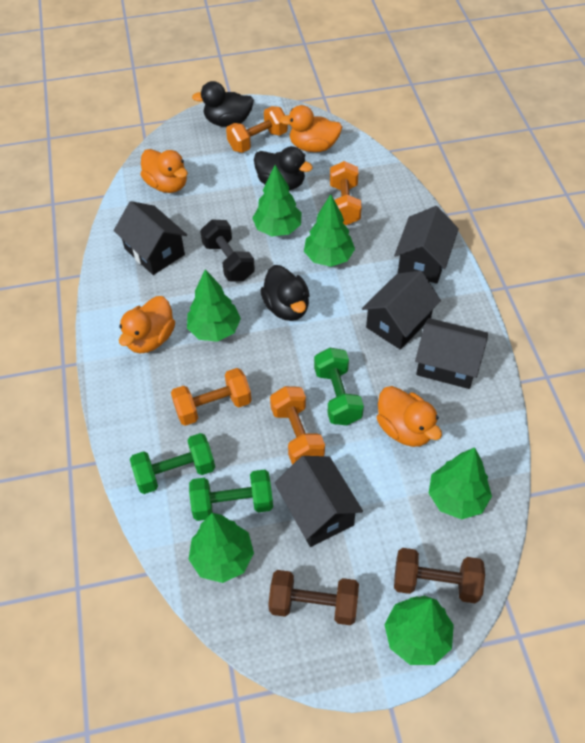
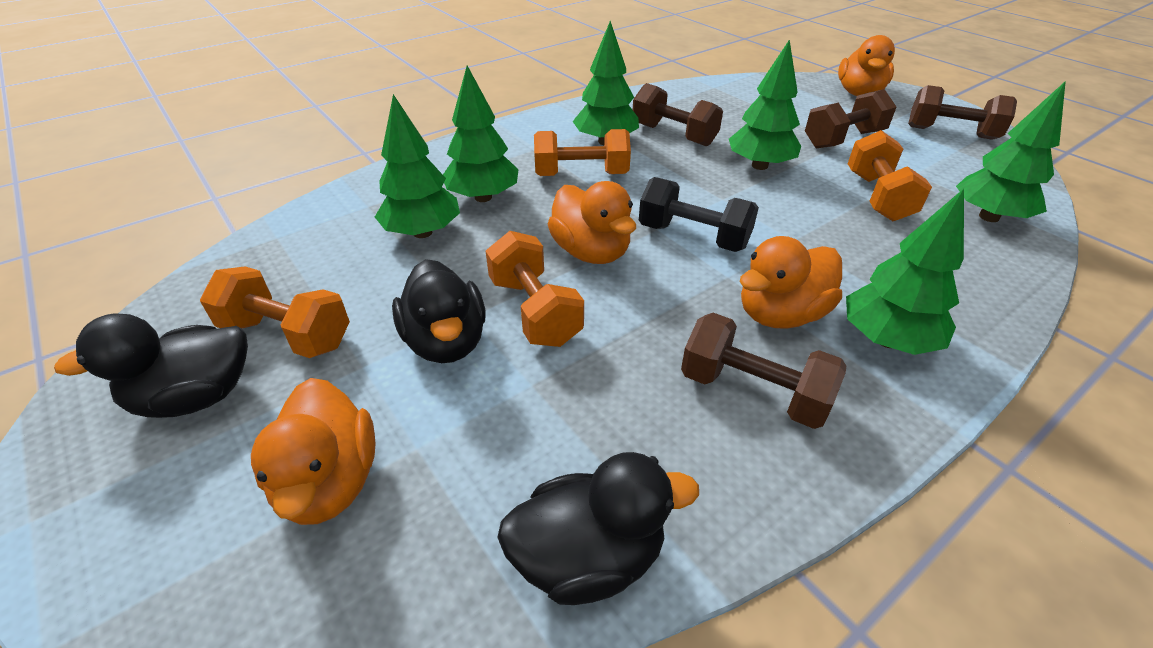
black house: 5 -> 0
brown dumbbell: 2 -> 4
green dumbbell: 3 -> 0

